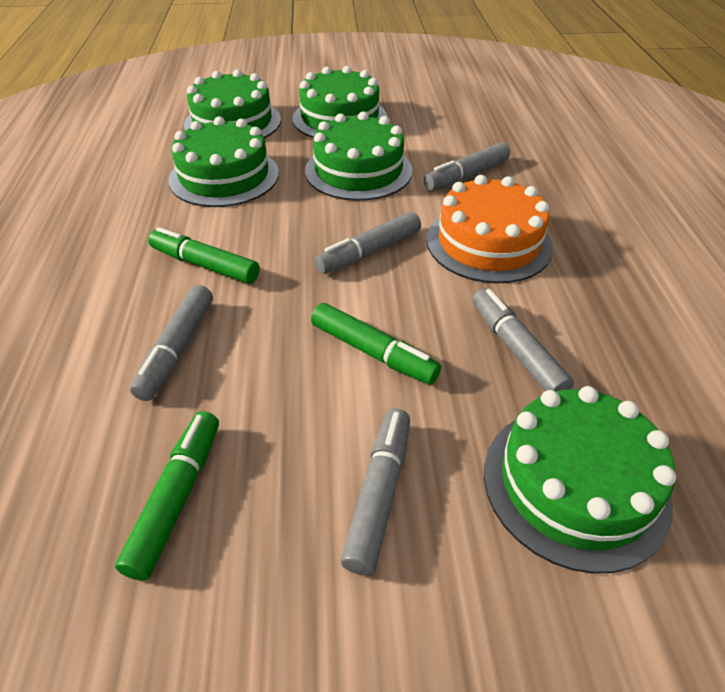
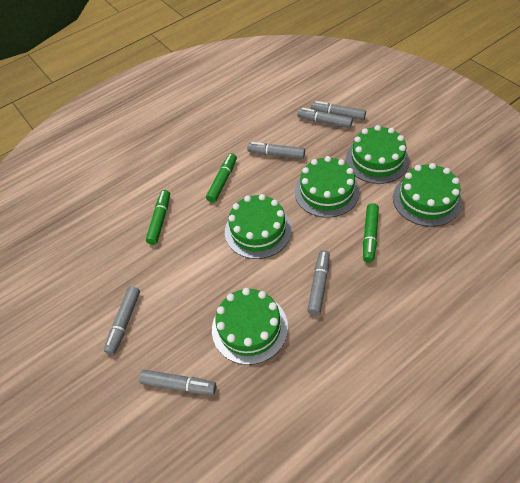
grey marker: 5 -> 6
orange cake: 1 -> 0

